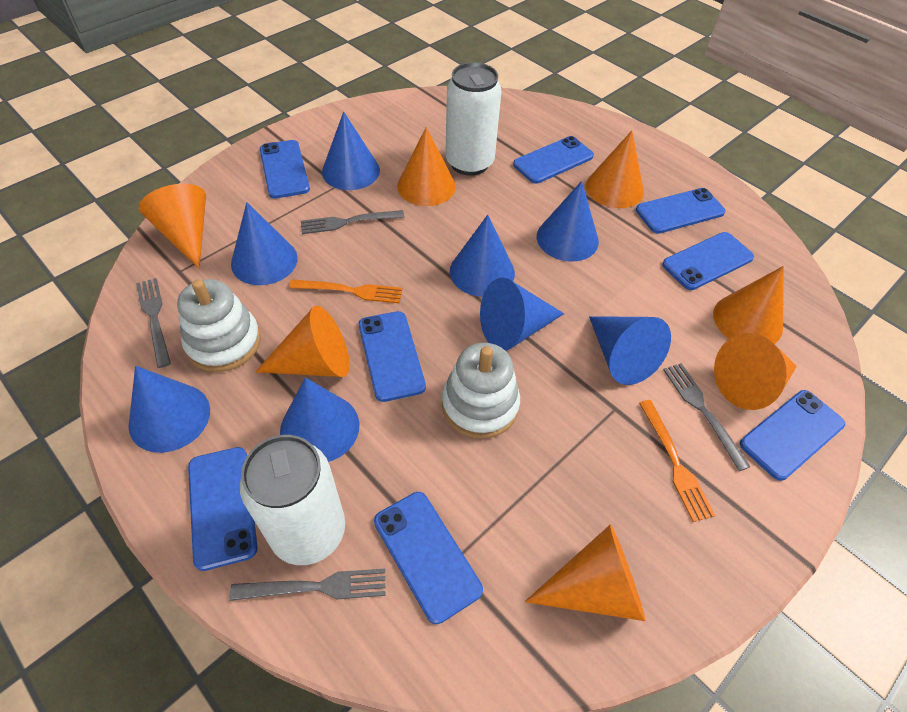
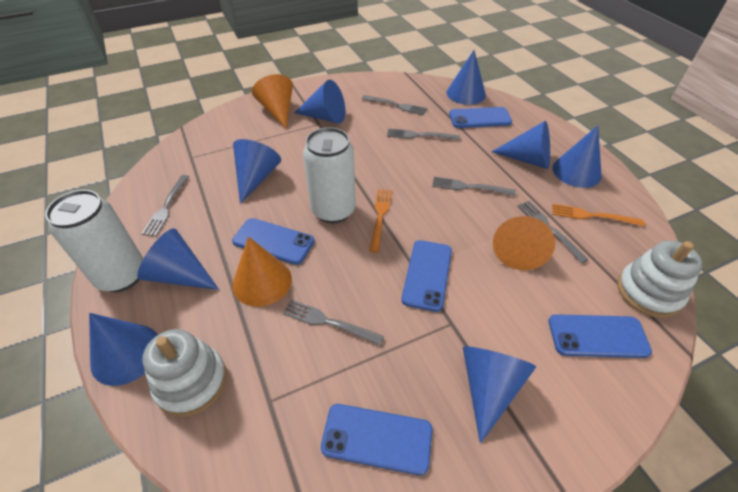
blue phone: 8 -> 5
grey fork: 4 -> 6
orange cone: 7 -> 3

